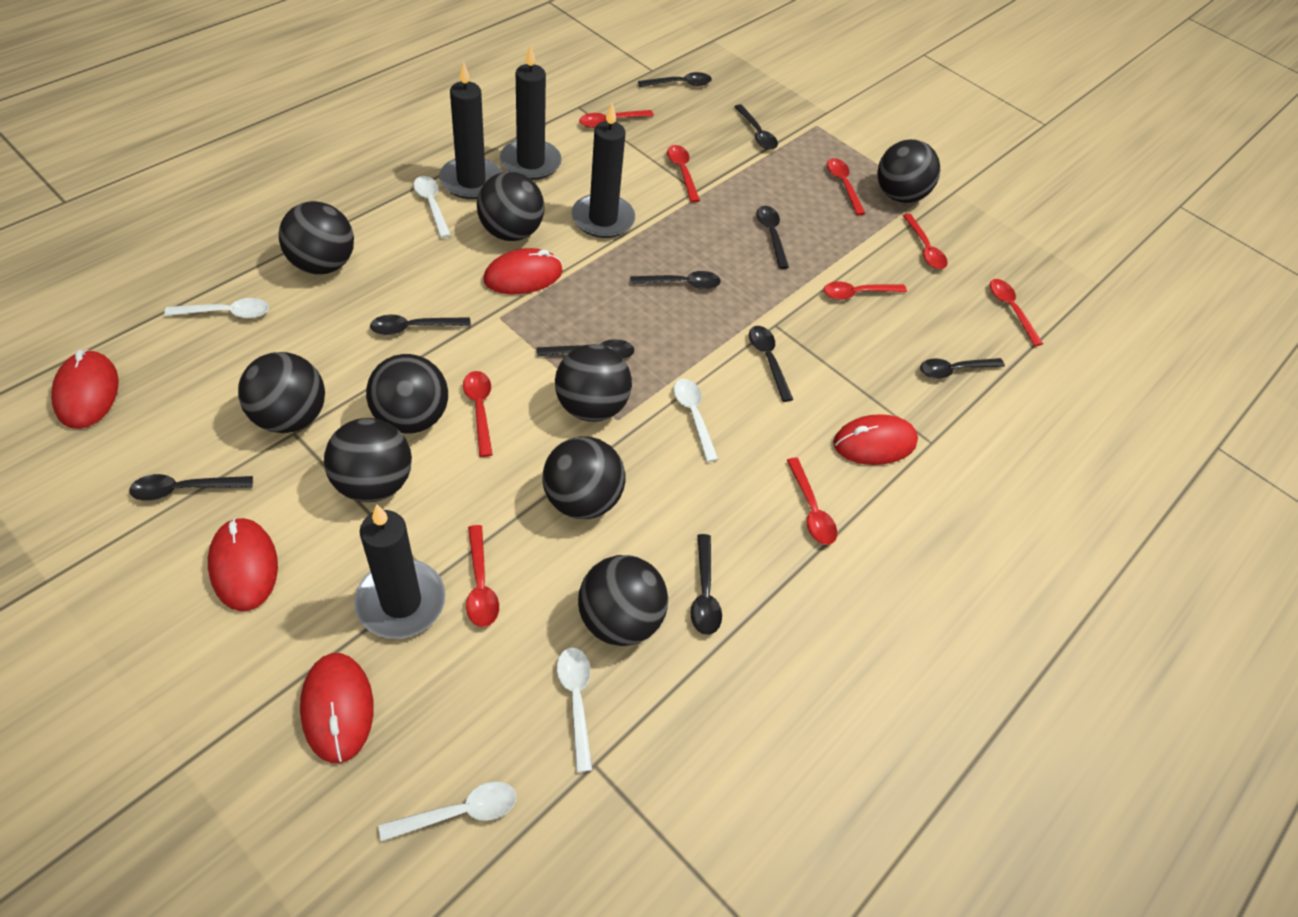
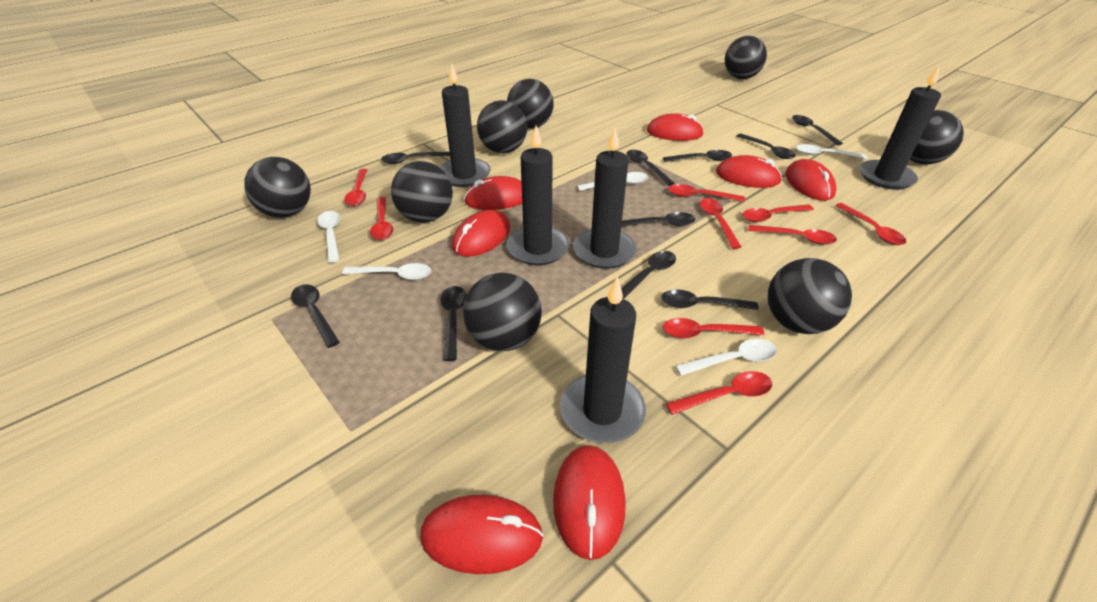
black ball: 9 -> 8
black candle: 4 -> 5
red mouse: 5 -> 7

